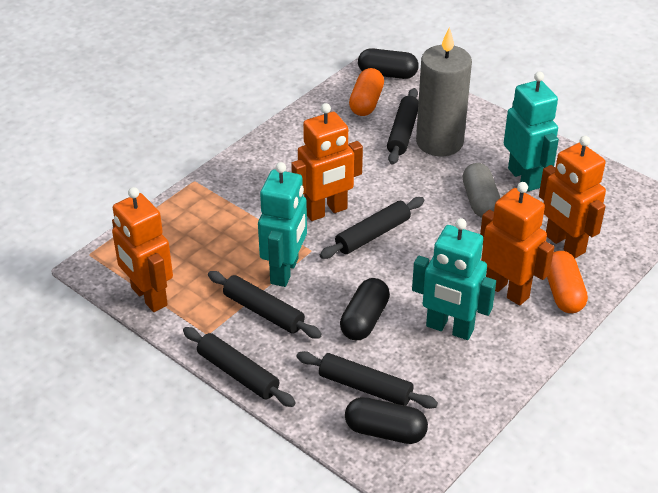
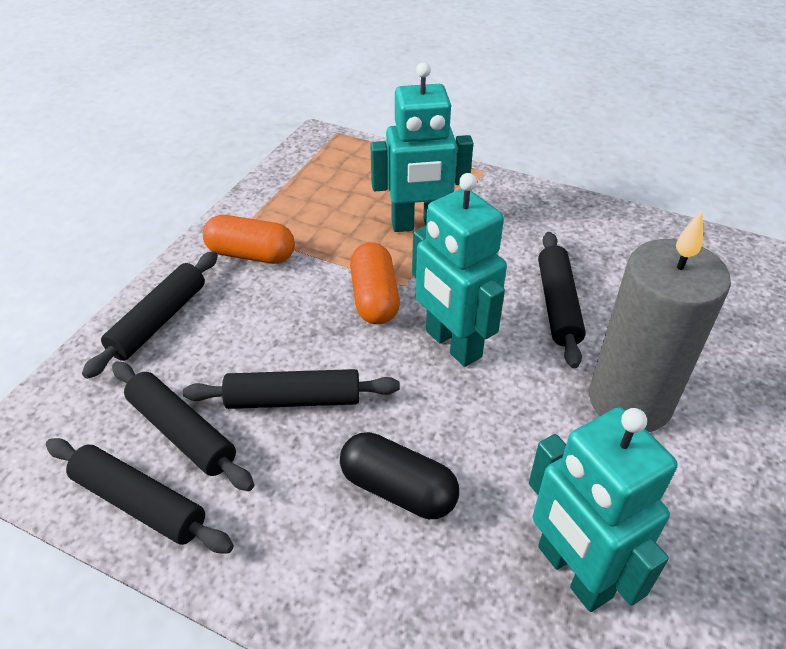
black capsule: 3 -> 1
grey capsule: 1 -> 0
orange robot: 4 -> 0

